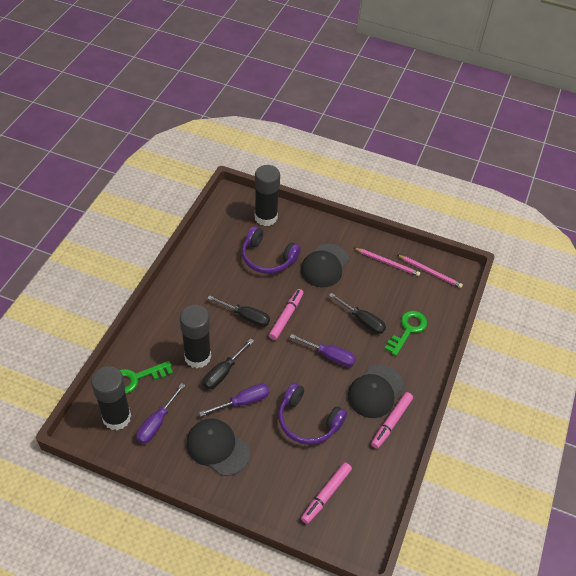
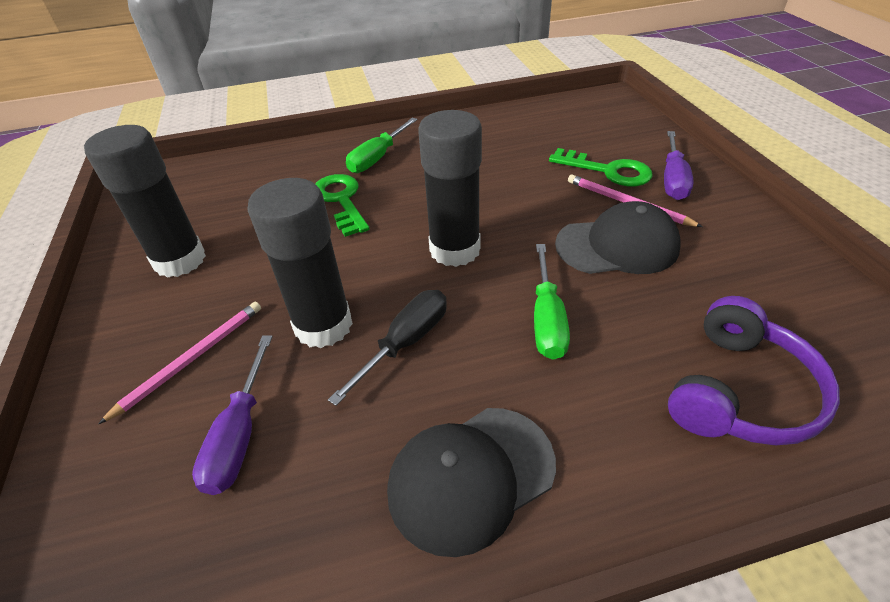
black cap: 3 -> 2
black screwdriver: 3 -> 1
green screwdriver: 0 -> 2
pink marker: 3 -> 0
purple headphones: 2 -> 1
purple screwdriver: 3 -> 2

